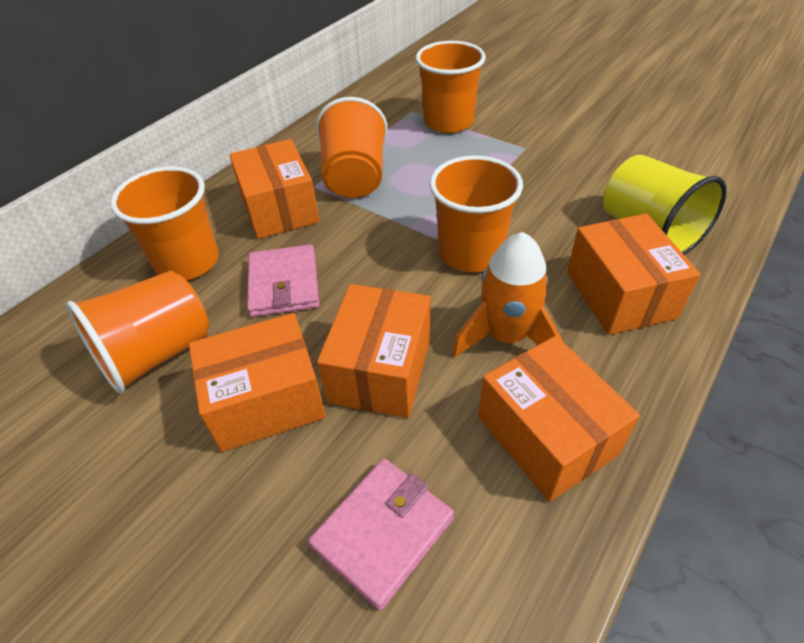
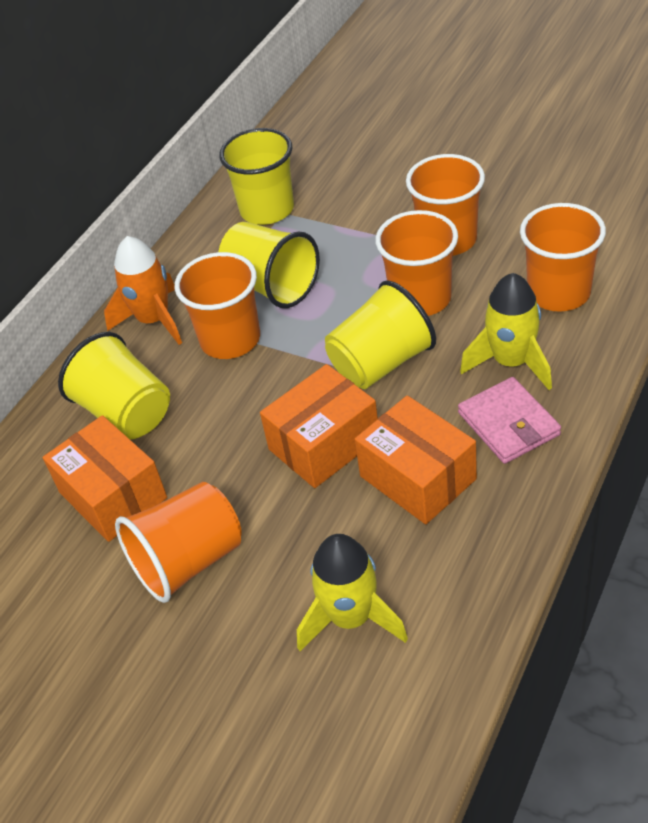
orange box: 5 -> 3
pink wallet: 2 -> 1
yellow cup: 1 -> 4
yellow rocket: 0 -> 2

